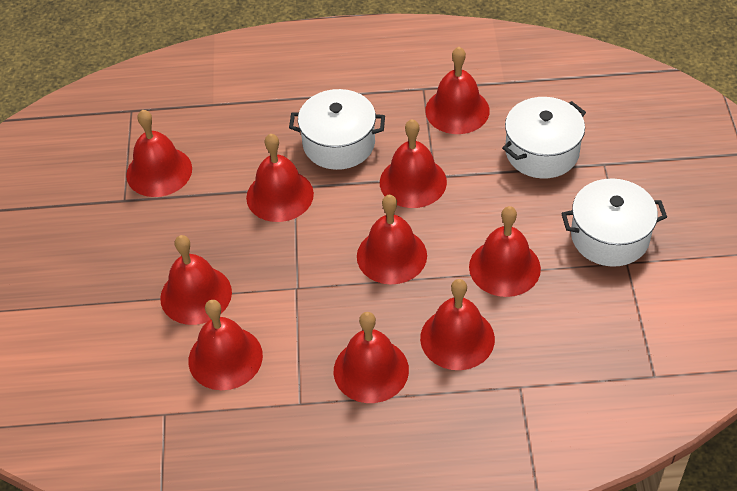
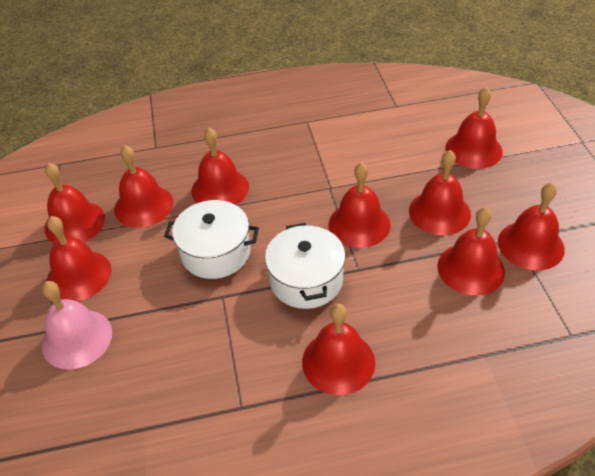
pink bell: 0 -> 1
white pot: 3 -> 2

